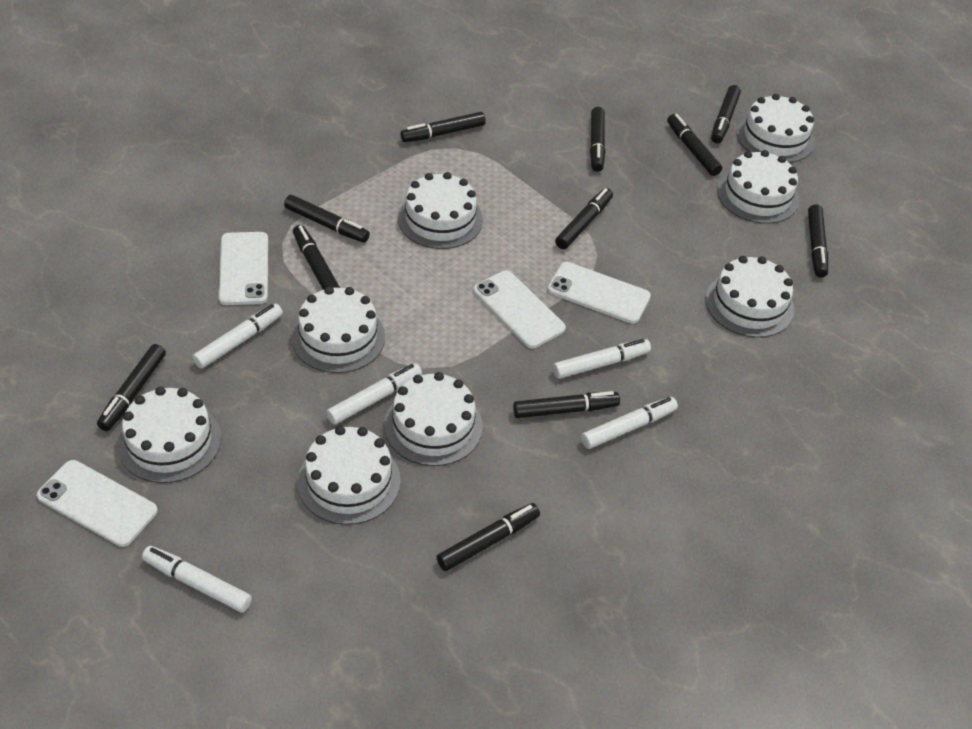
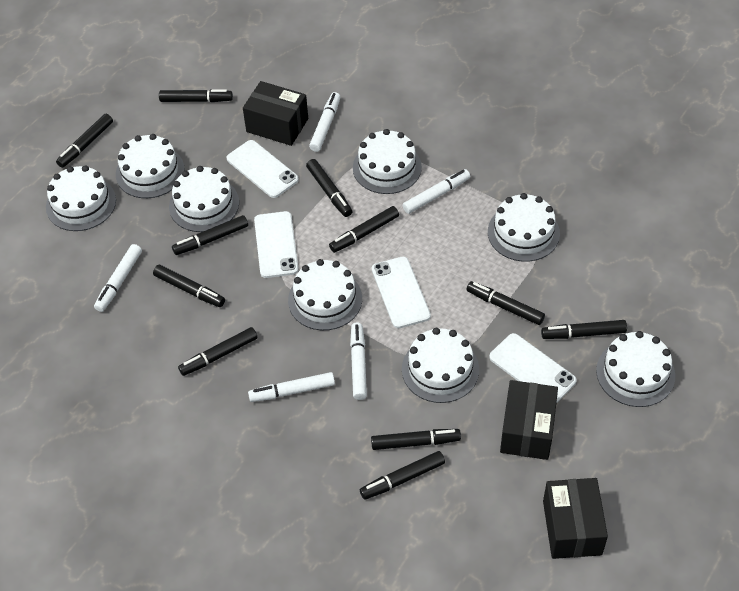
black box: 0 -> 3

